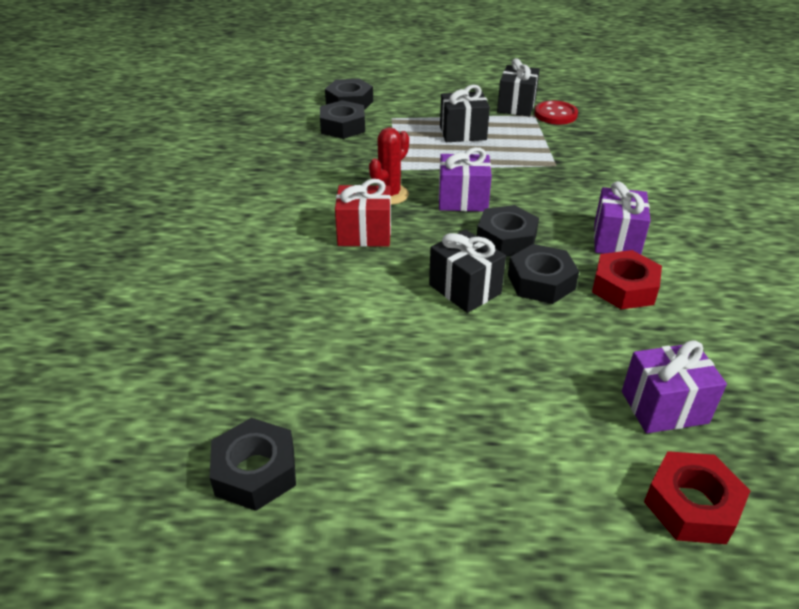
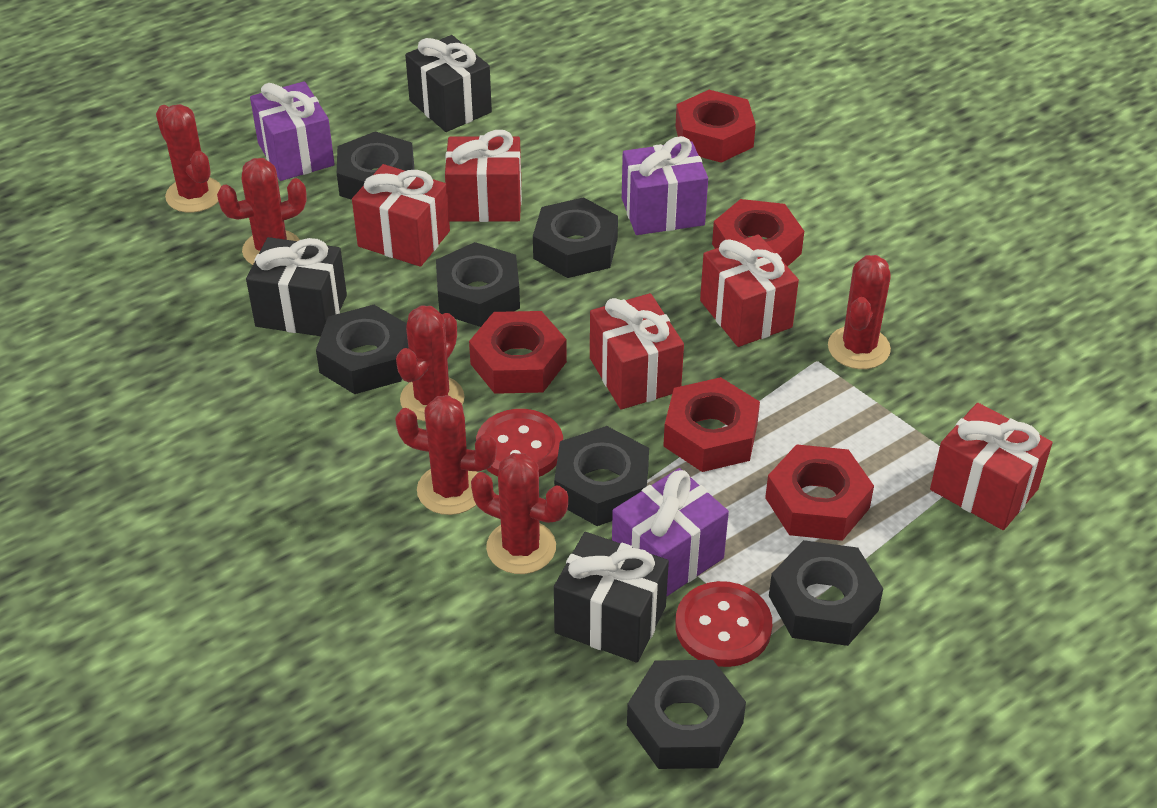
black nut: 5 -> 7
red button: 1 -> 2
red cactus: 1 -> 6
red gift: 1 -> 5
red nut: 2 -> 5

